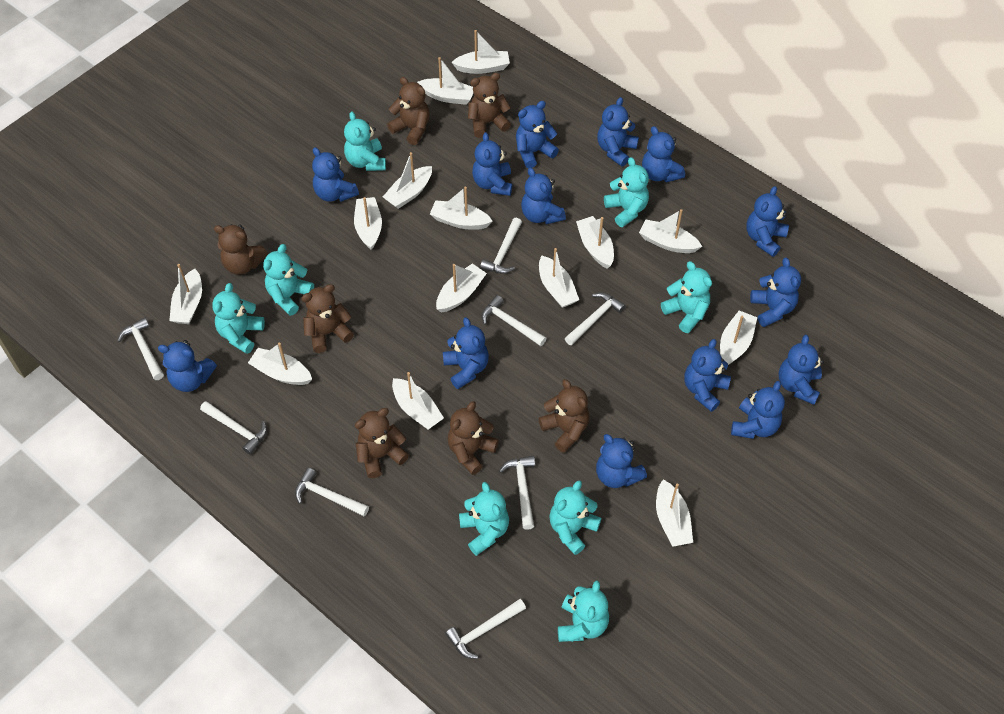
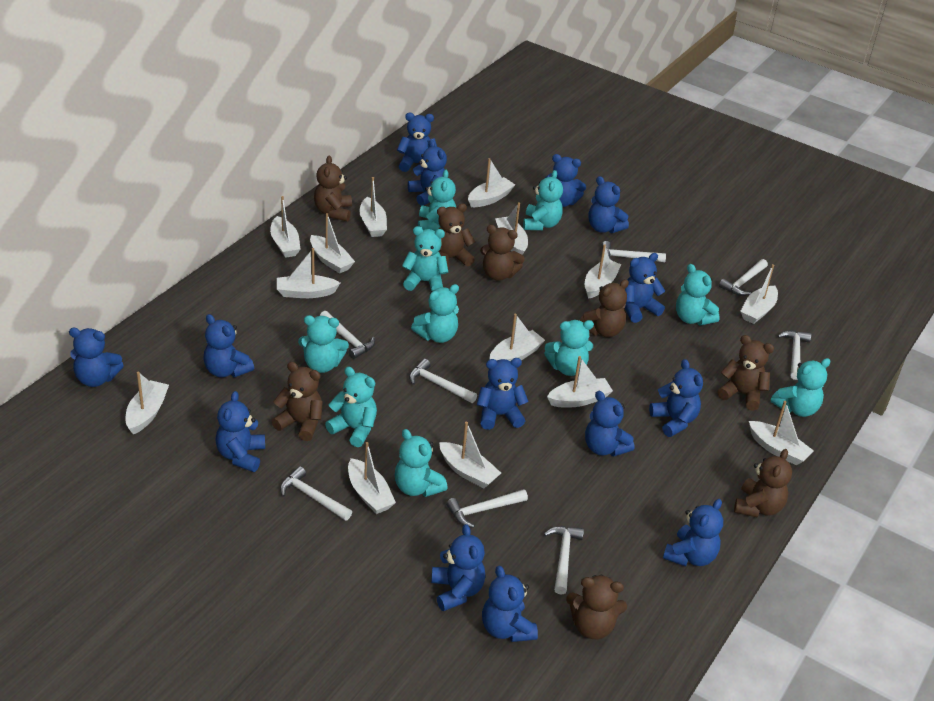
brown teddy bear: 7 -> 8
turquoise teddy bear: 8 -> 10

